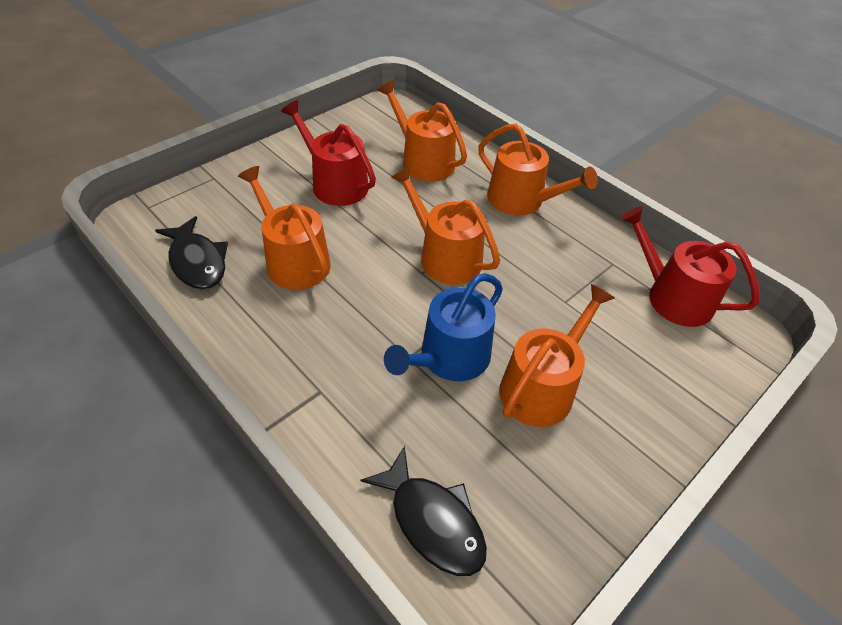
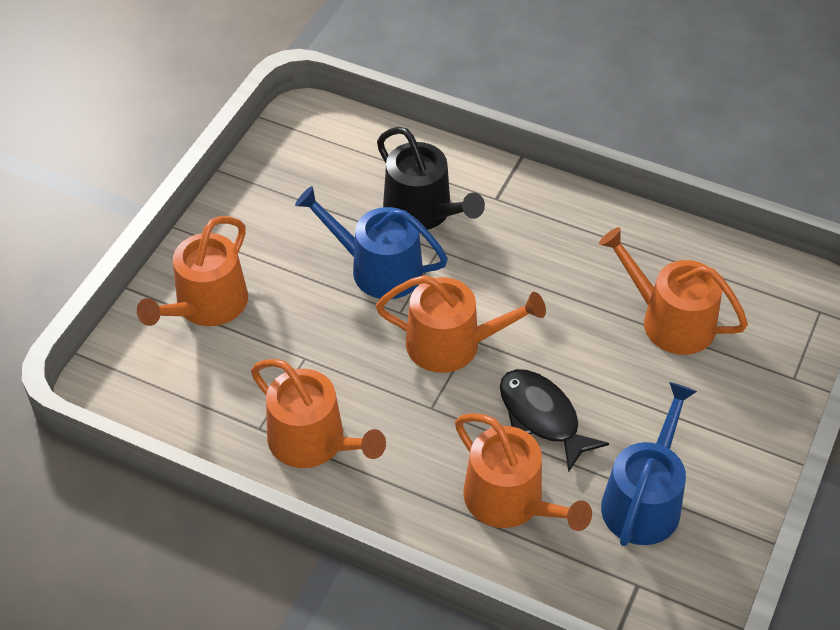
black fish: 2 -> 1
black watering can: 0 -> 1
blue watering can: 1 -> 2
red watering can: 2 -> 0

